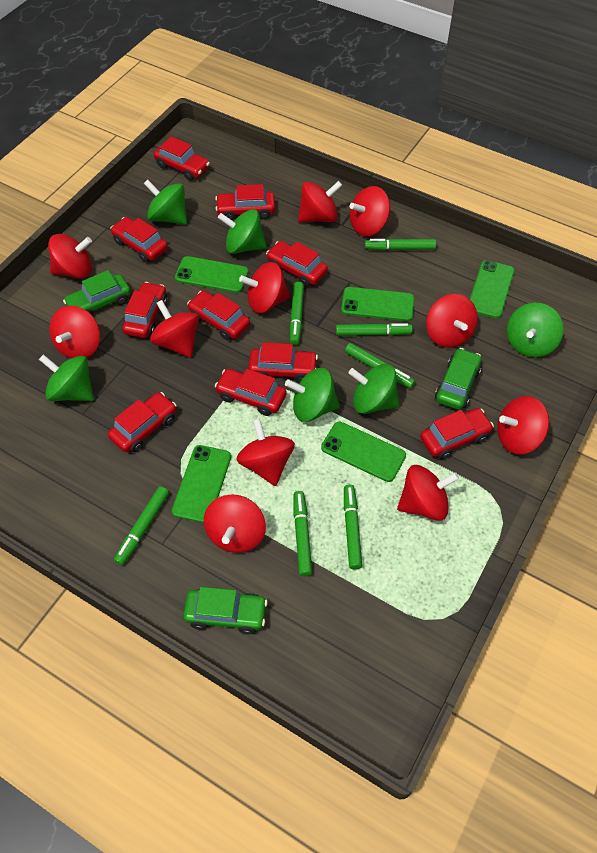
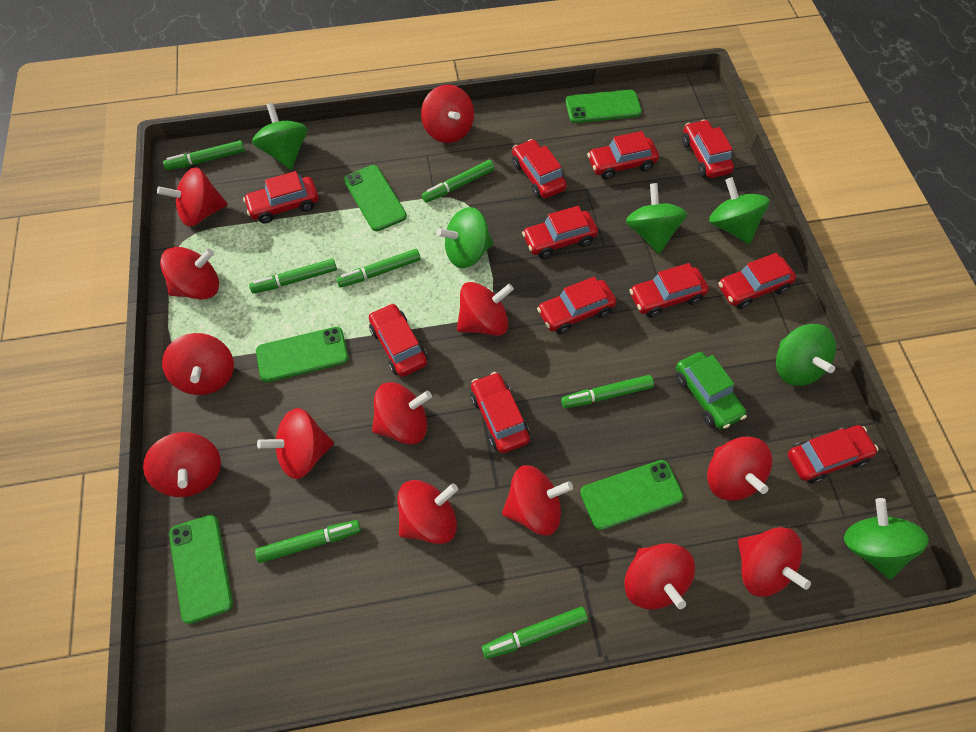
green car: 3 -> 1
red car: 10 -> 11
red spinning top: 11 -> 13

